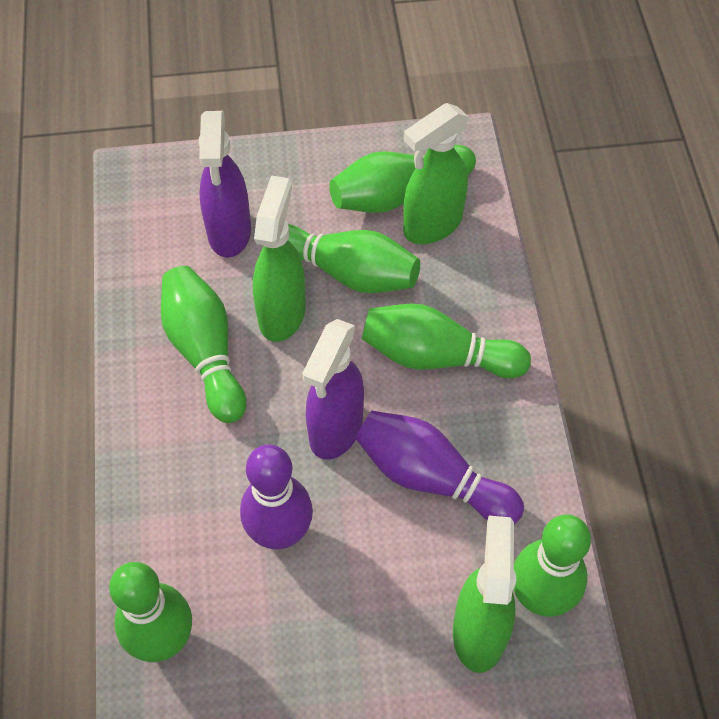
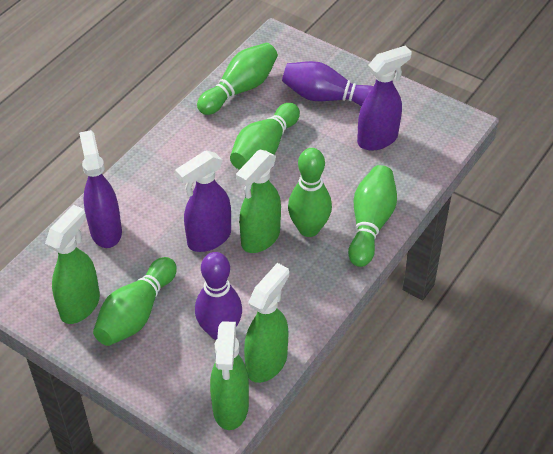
green bowling pin: 6 -> 5
green spray bottle: 3 -> 4
purple spray bottle: 2 -> 3

